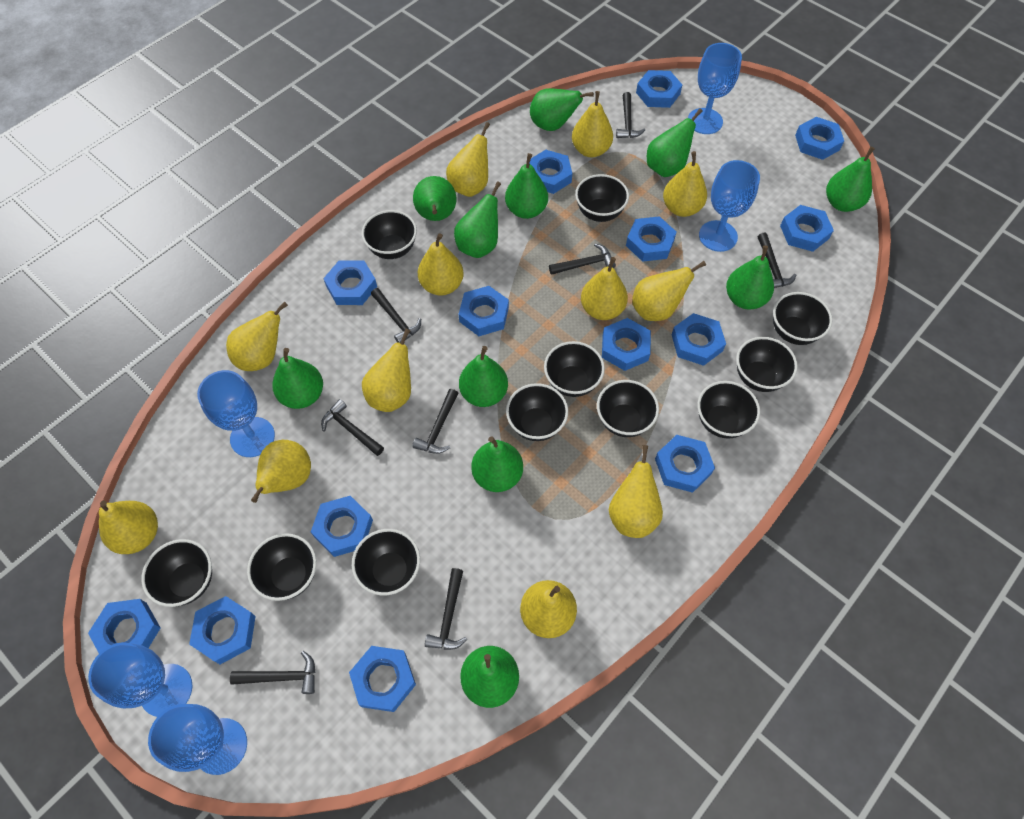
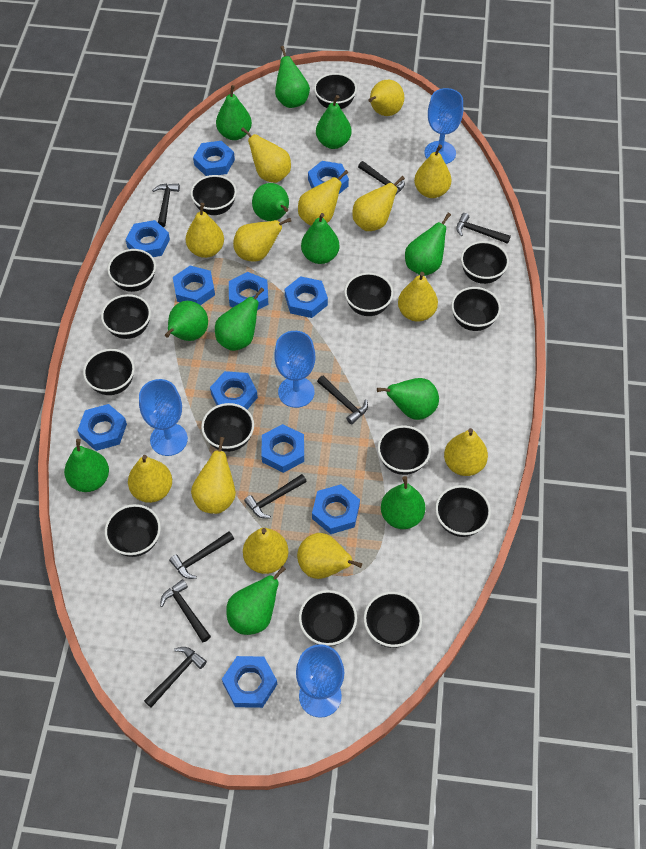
black bowl: 11 -> 14
blue goblet: 5 -> 4
blue nut: 14 -> 11
green pear: 11 -> 12
yellow pear: 12 -> 13

